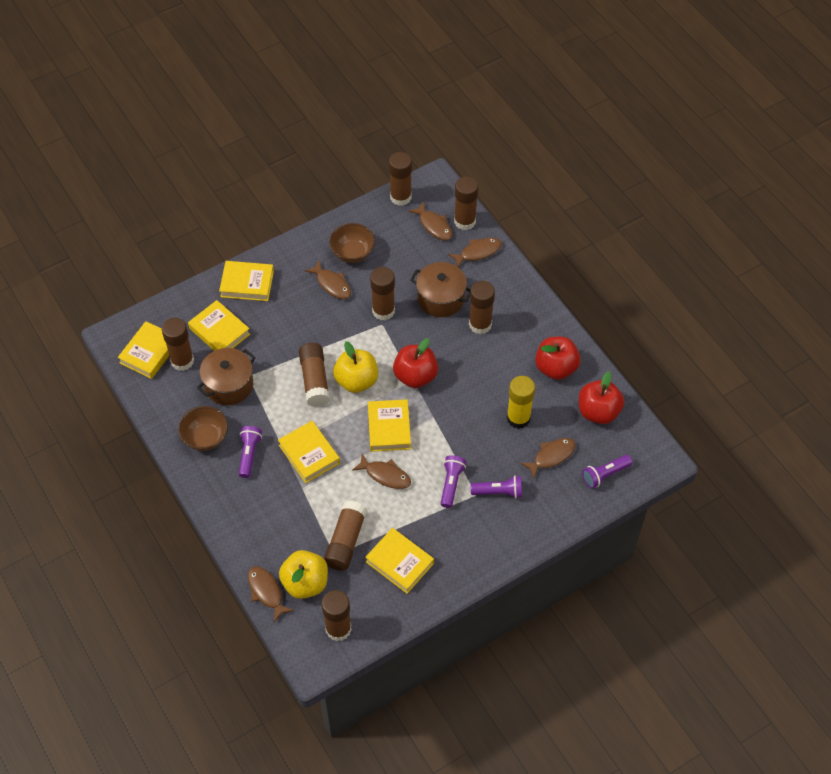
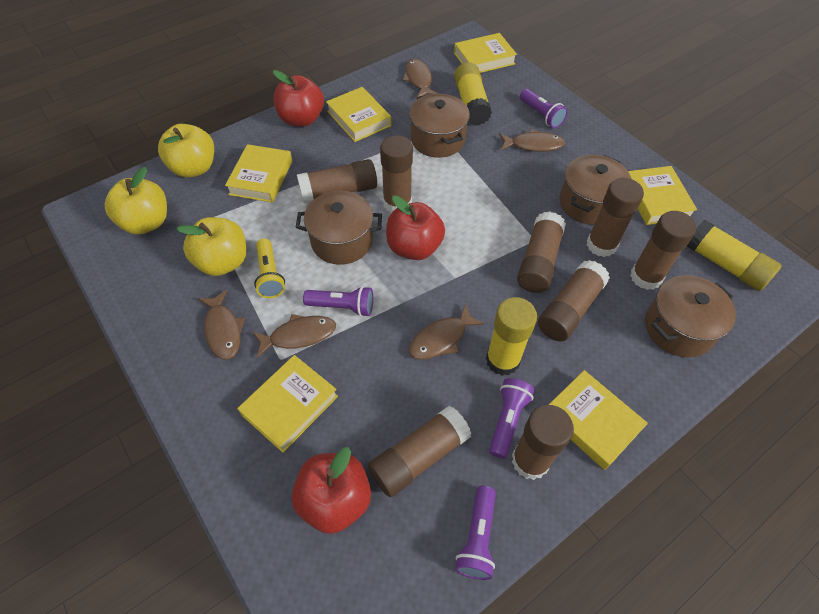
brown bowl: 2 -> 0
brown fish: 6 -> 5
brown pot: 2 -> 4
yellow apple: 2 -> 3
yellow flashlight: 0 -> 1
yellow glue stick: 1 -> 3

